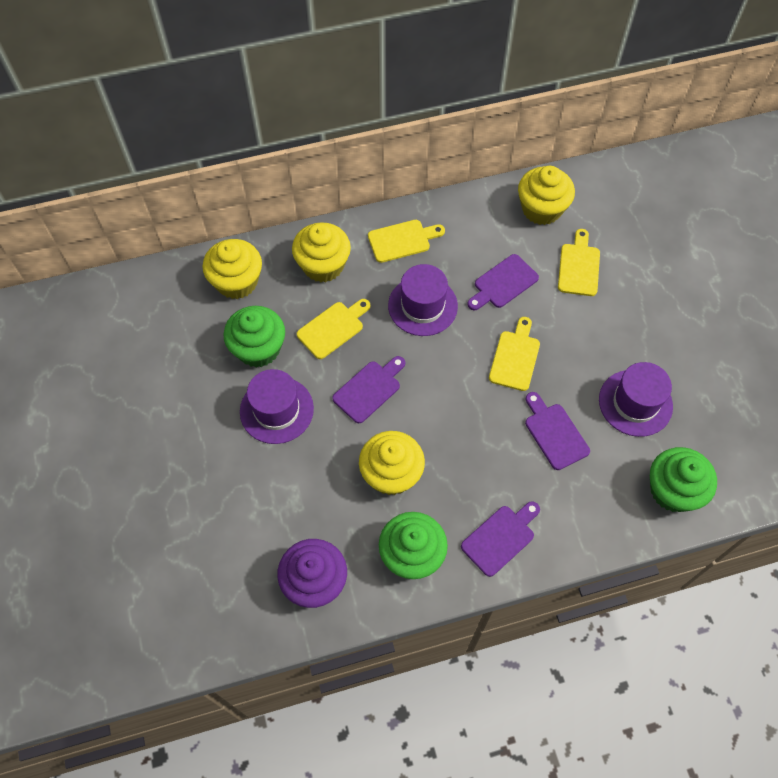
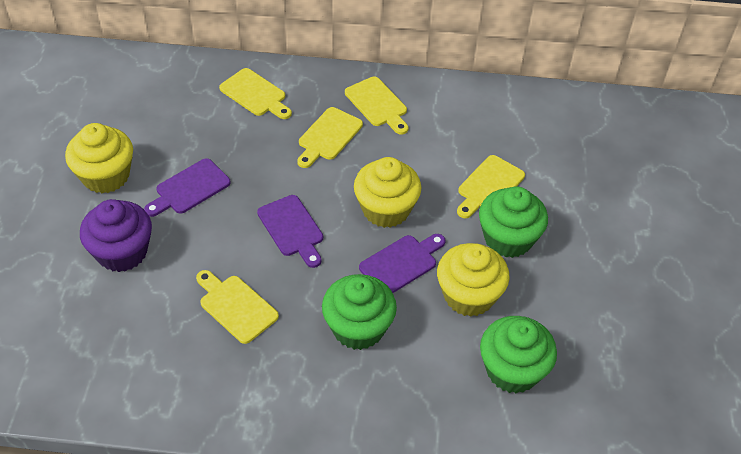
purple cutting board: 4 -> 3
purple hat: 3 -> 0
yellow cupcake: 4 -> 3
yellow cutting board: 4 -> 5

